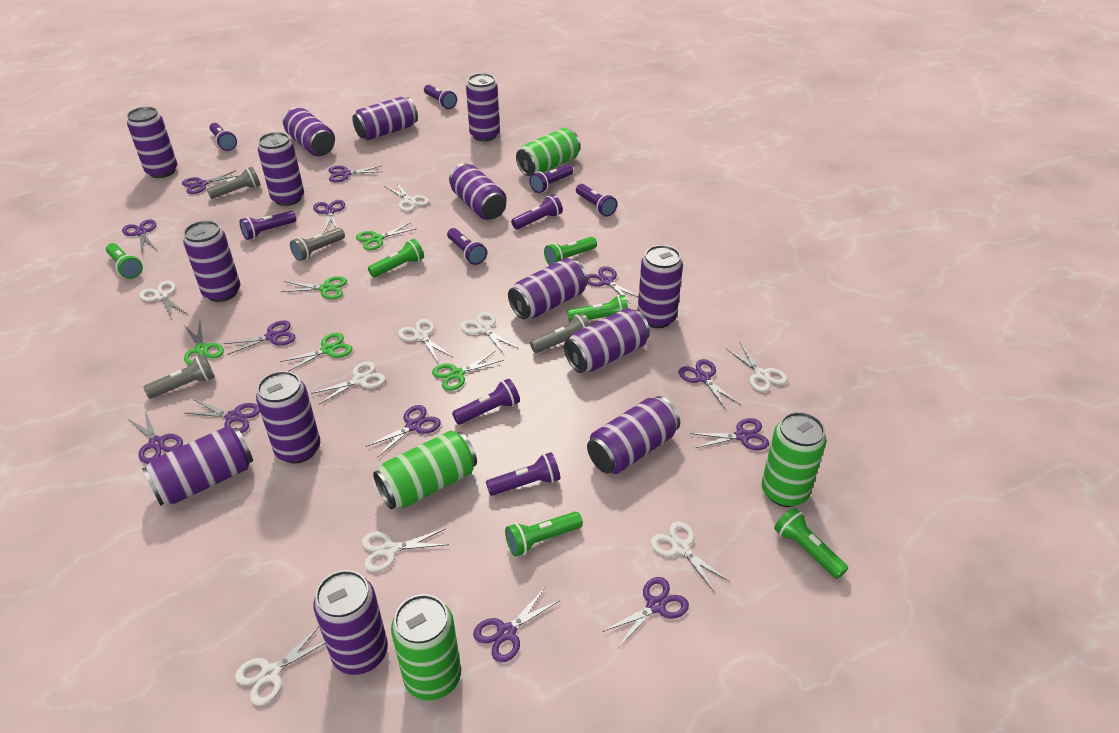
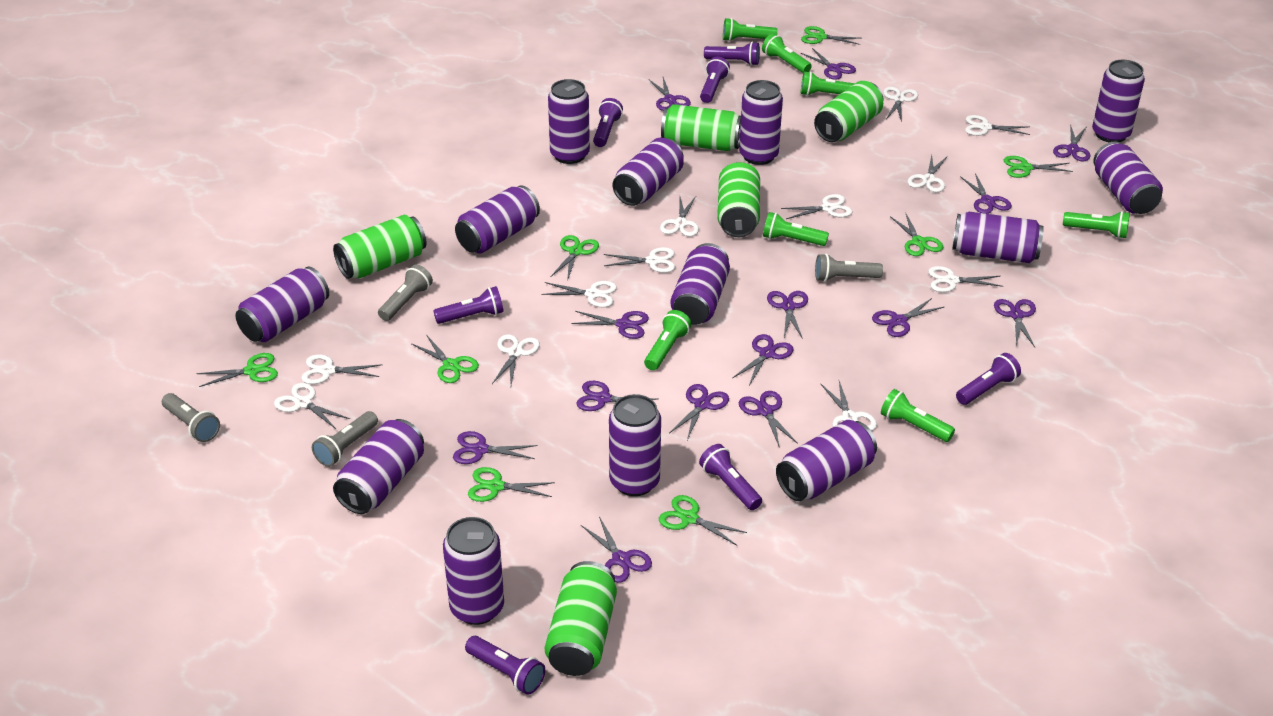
green can: 4 -> 5
green flashlight: 6 -> 7
green scissors: 5 -> 8
purple can: 14 -> 13
purple flashlight: 9 -> 7
purple scissors: 13 -> 14
white scissors: 9 -> 12

